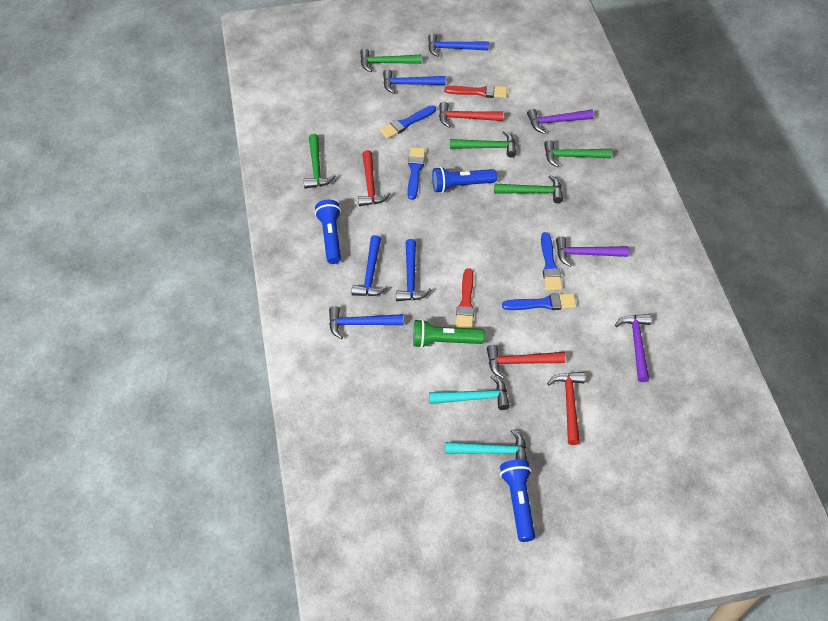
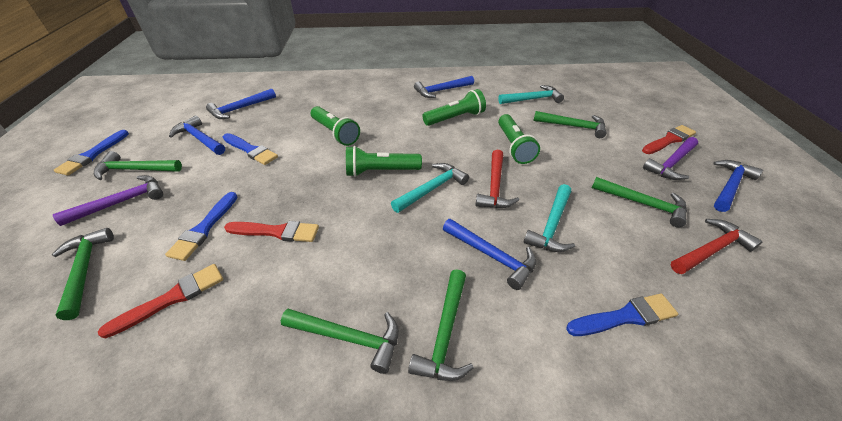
blue flashlight: 3 -> 0
green flashlight: 1 -> 4
green hammer: 5 -> 6
purple hammer: 3 -> 2
red brush: 2 -> 3
red hammer: 4 -> 2
turquoise hammer: 2 -> 3

